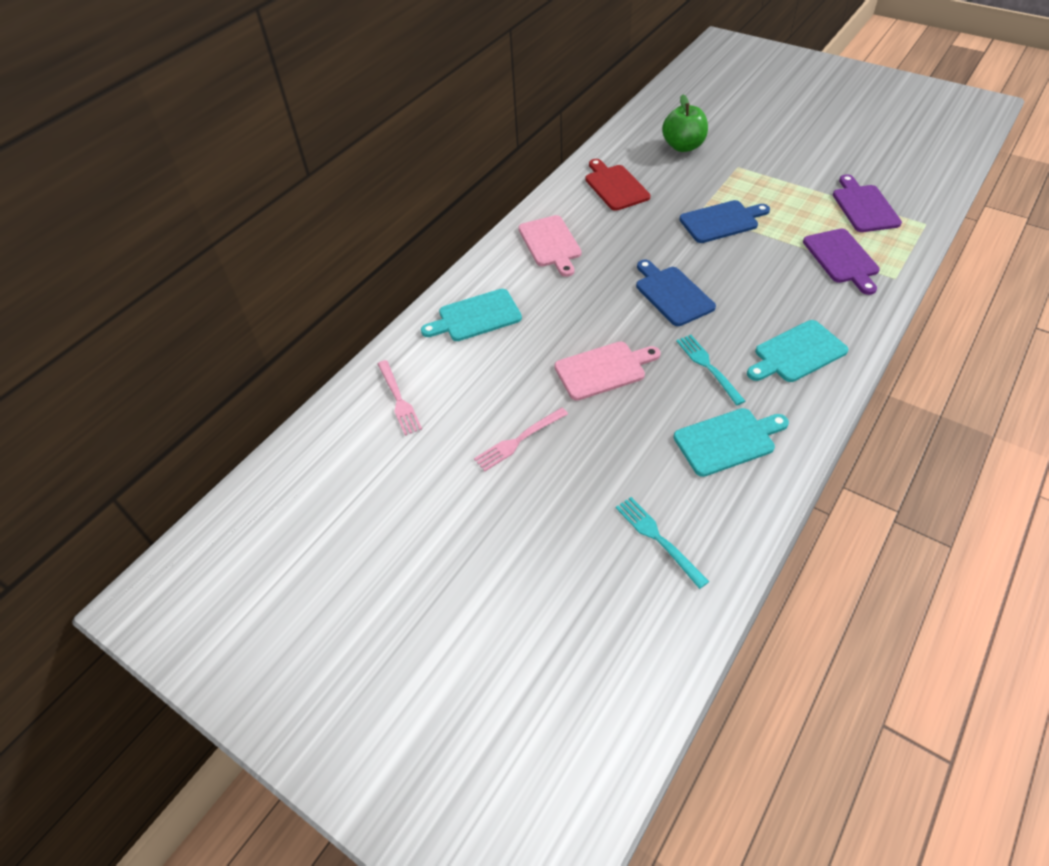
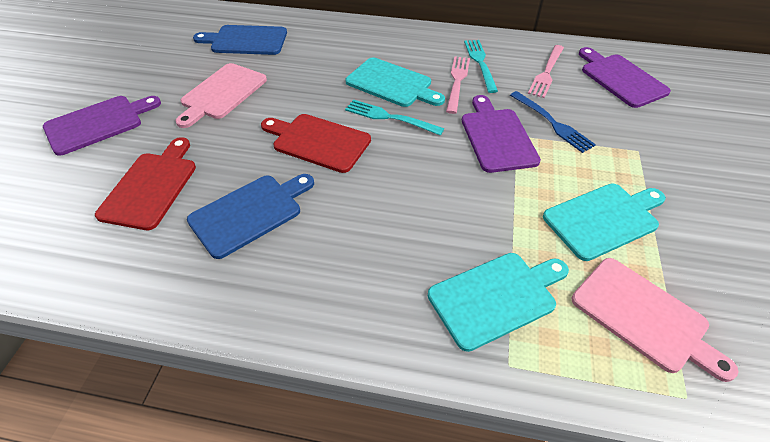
blue fork: 0 -> 1
green apple: 1 -> 0
purple cutting board: 2 -> 3
red cutting board: 1 -> 2

